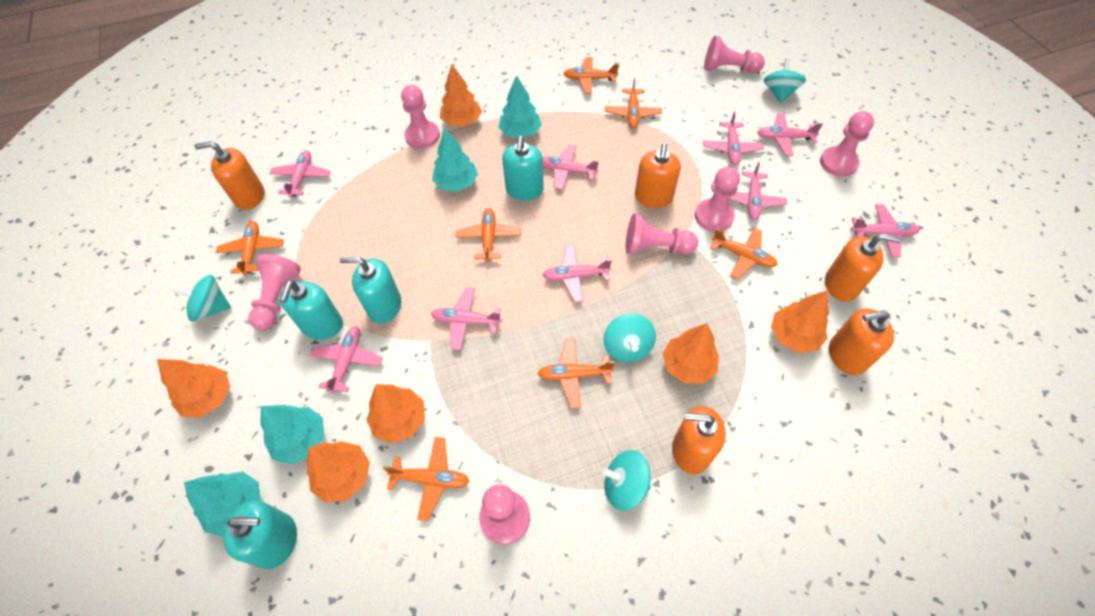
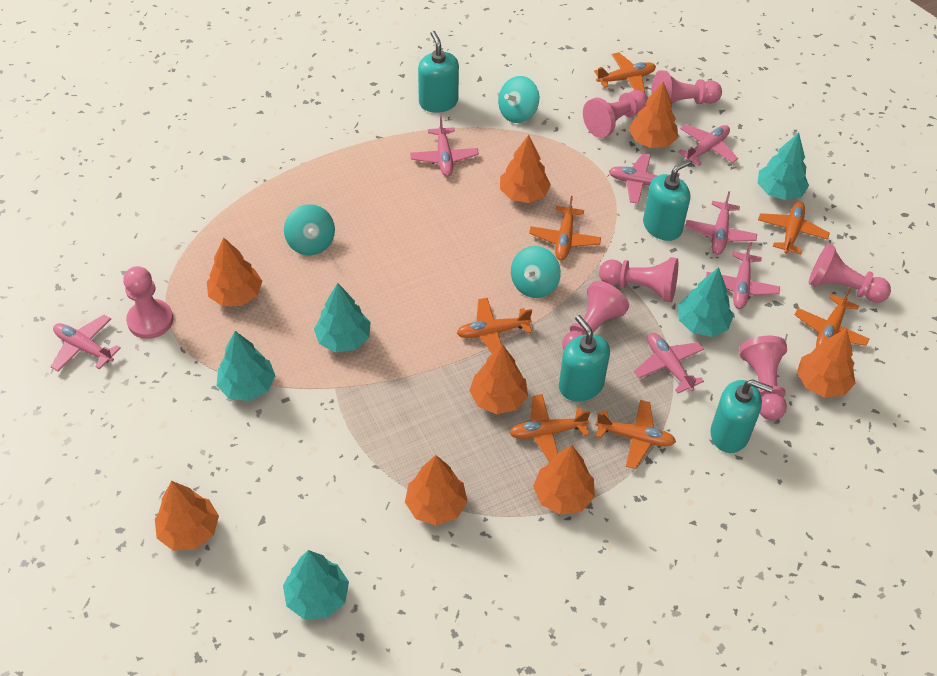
orange soap dispenser: 5 -> 0
orange tree: 6 -> 8
pink plane: 9 -> 7
turquoise spinning top: 4 -> 3
turquoise tree: 4 -> 5

